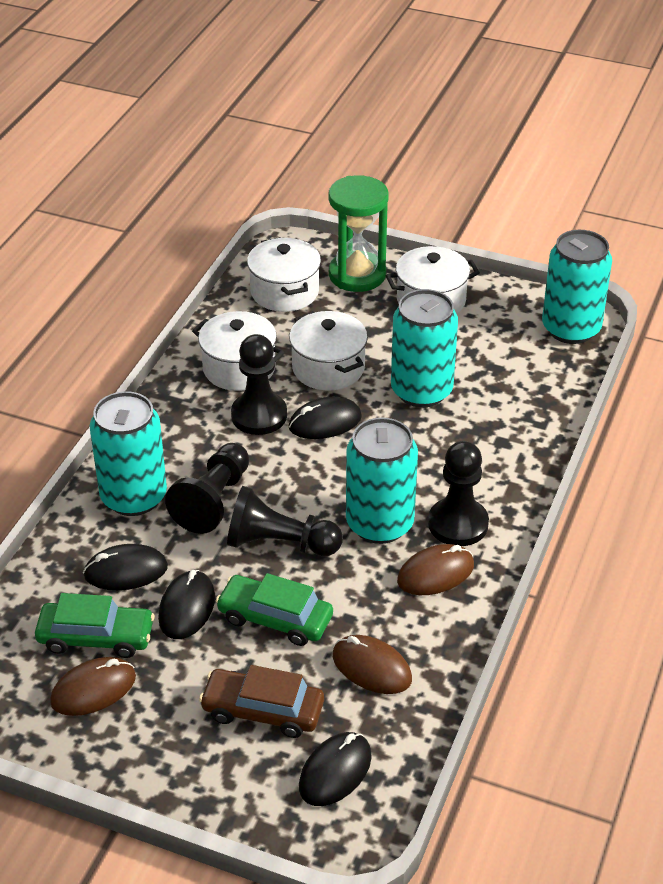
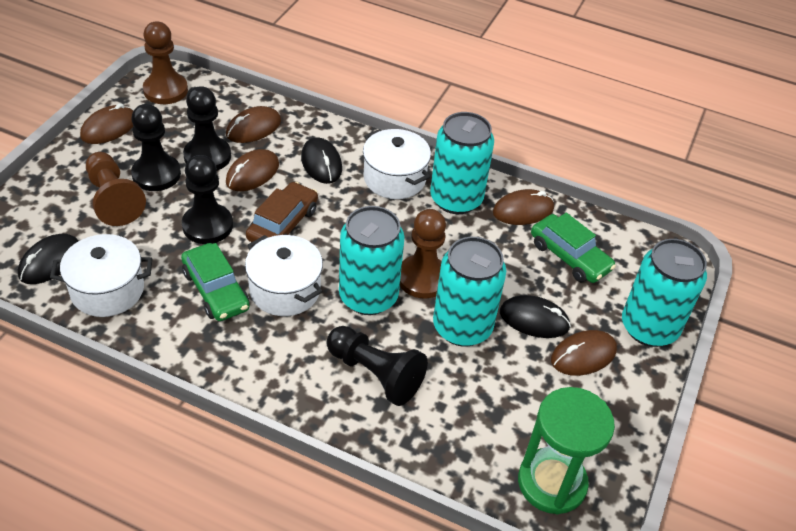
black mouse: 4 -> 3
brown mouse: 3 -> 5
brown pawn: 0 -> 3
white pot: 4 -> 3

